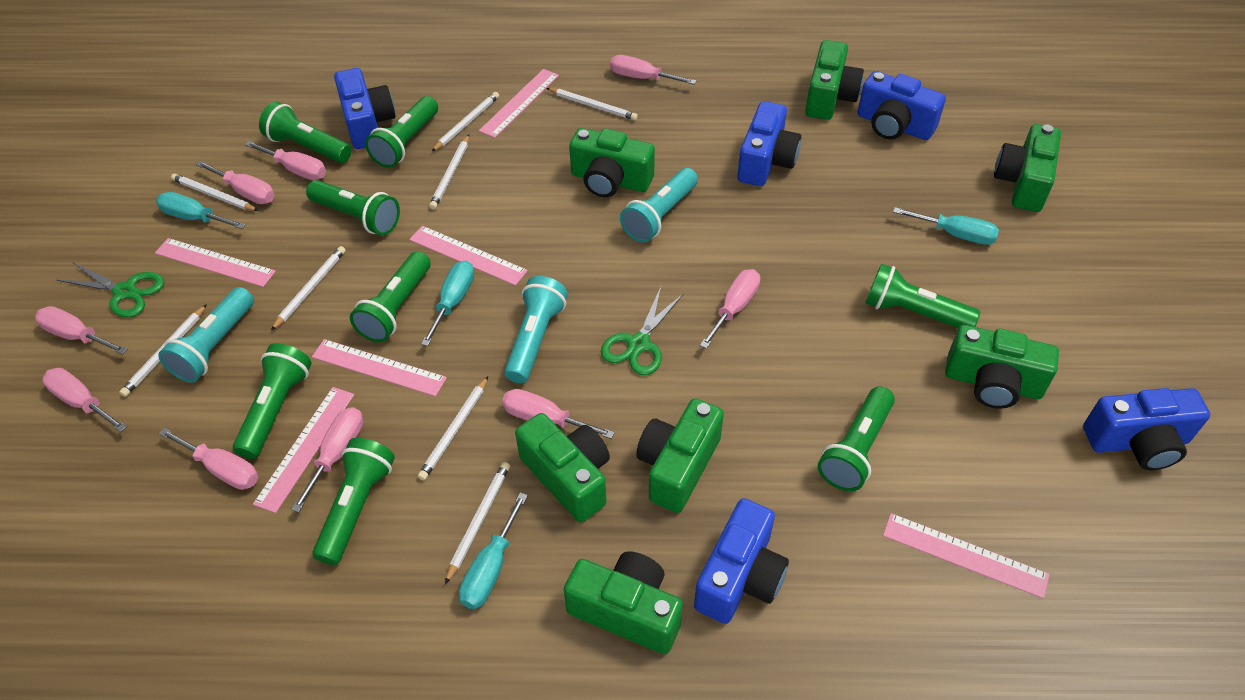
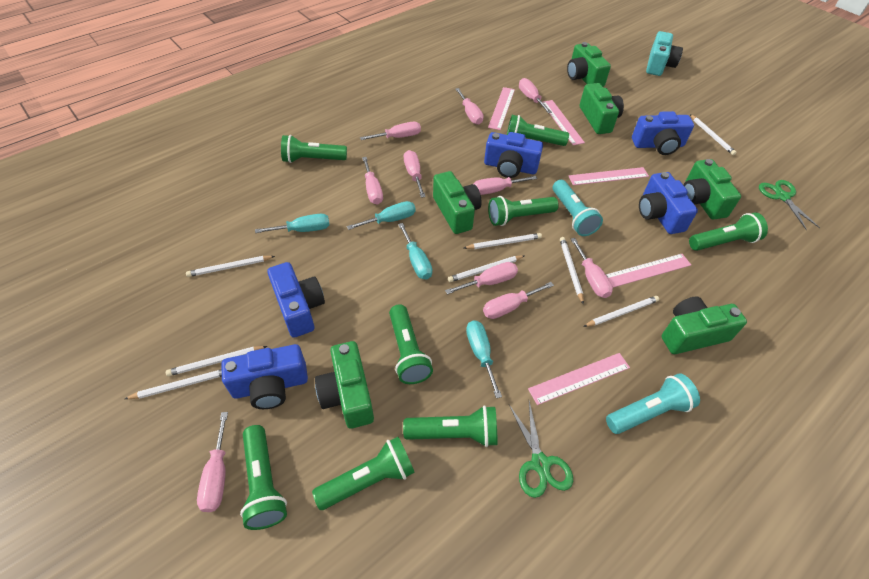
green camera: 7 -> 6
pink ruler: 6 -> 5
pink screwdriver: 9 -> 10
turquoise camera: 0 -> 1
turquoise flashlight: 3 -> 2

